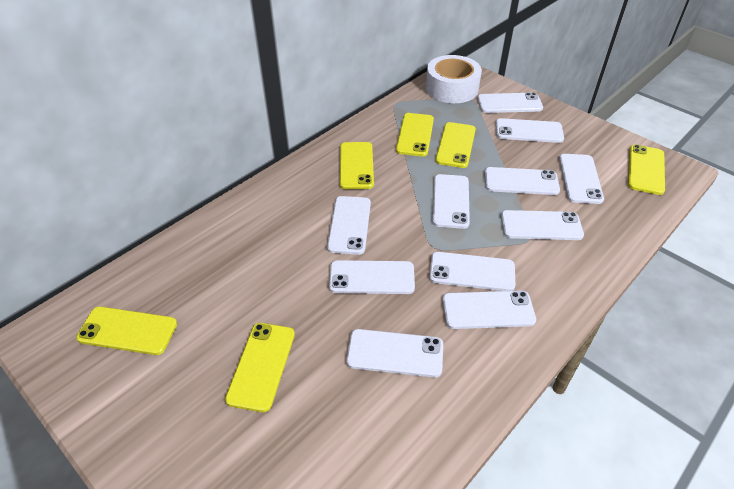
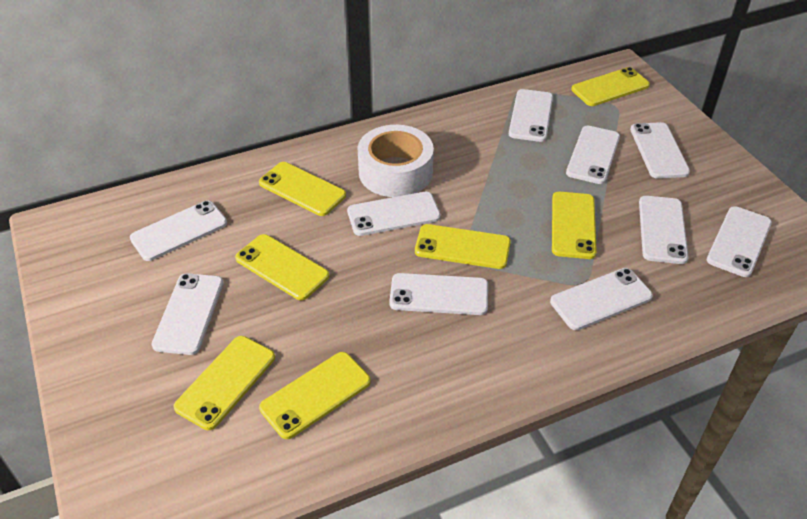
white phone: 11 -> 10
yellow phone: 6 -> 7

